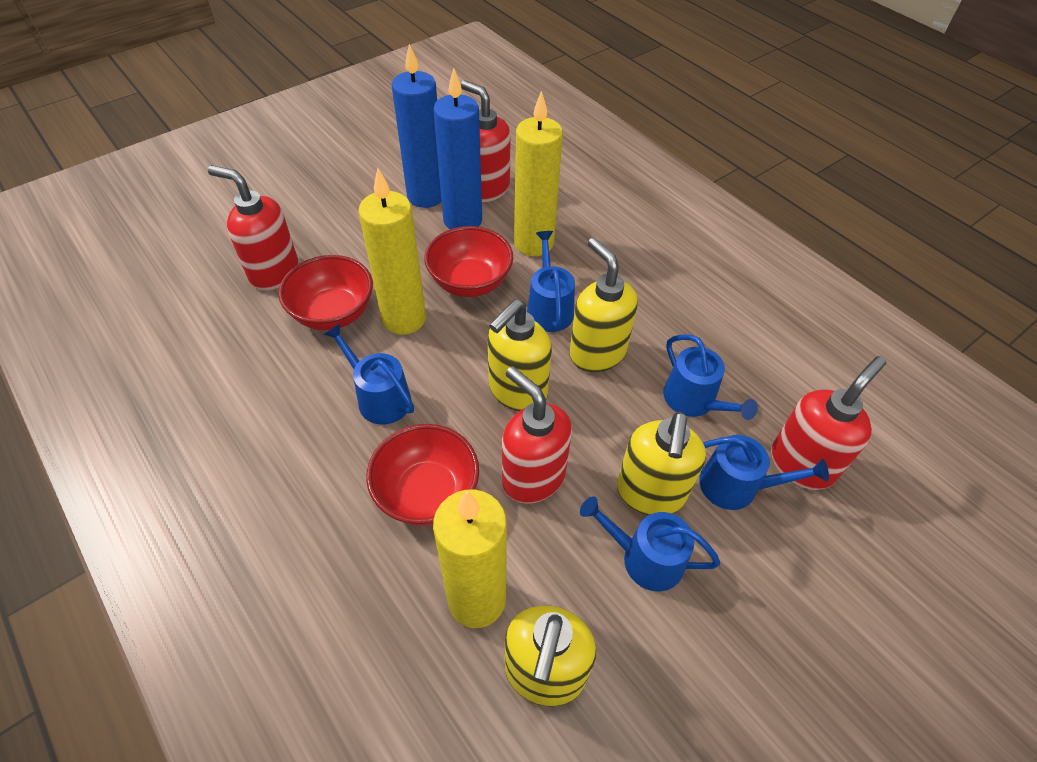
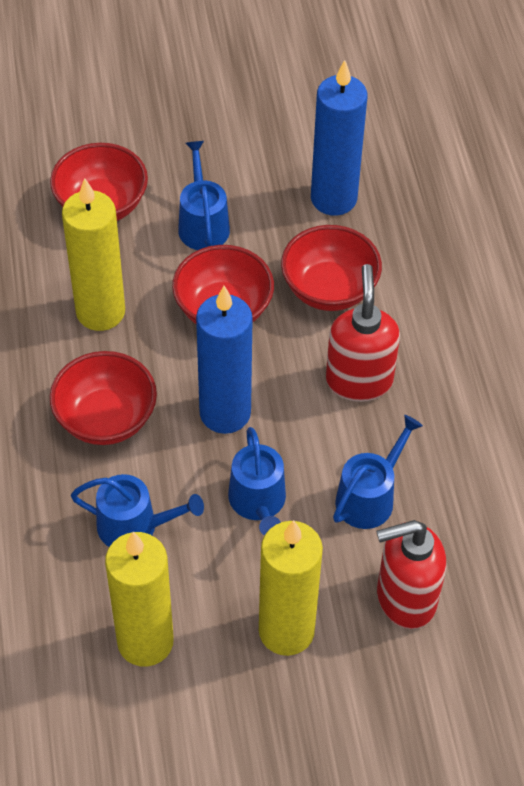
blue watering can: 5 -> 4
red bowl: 3 -> 4
red soap dispenser: 4 -> 2
yellow soap dispenser: 4 -> 0

